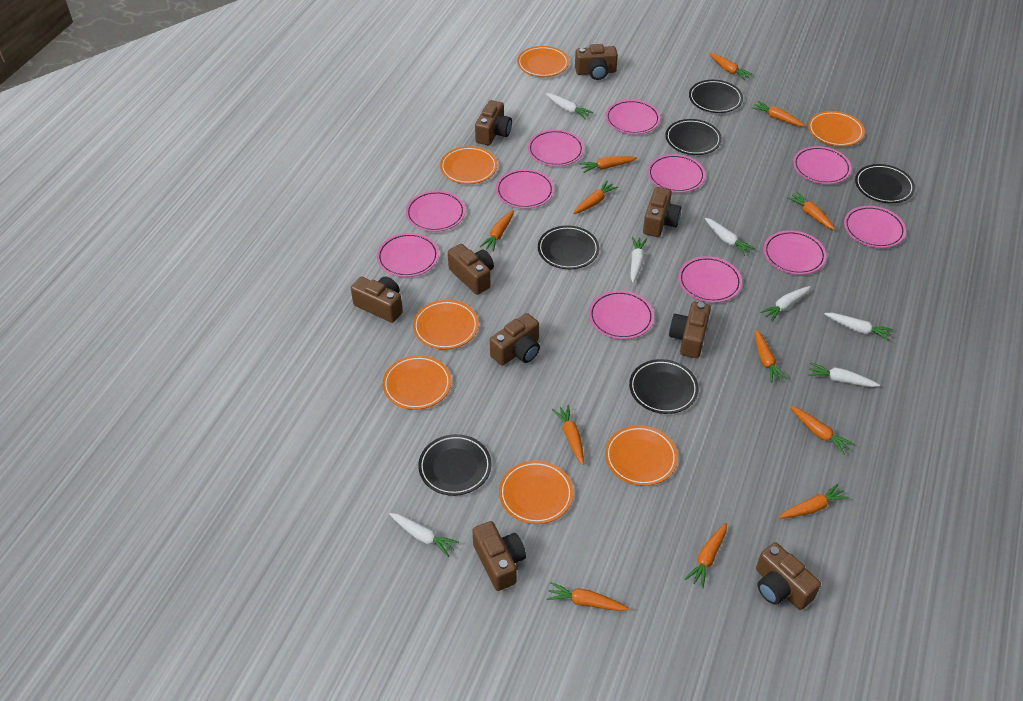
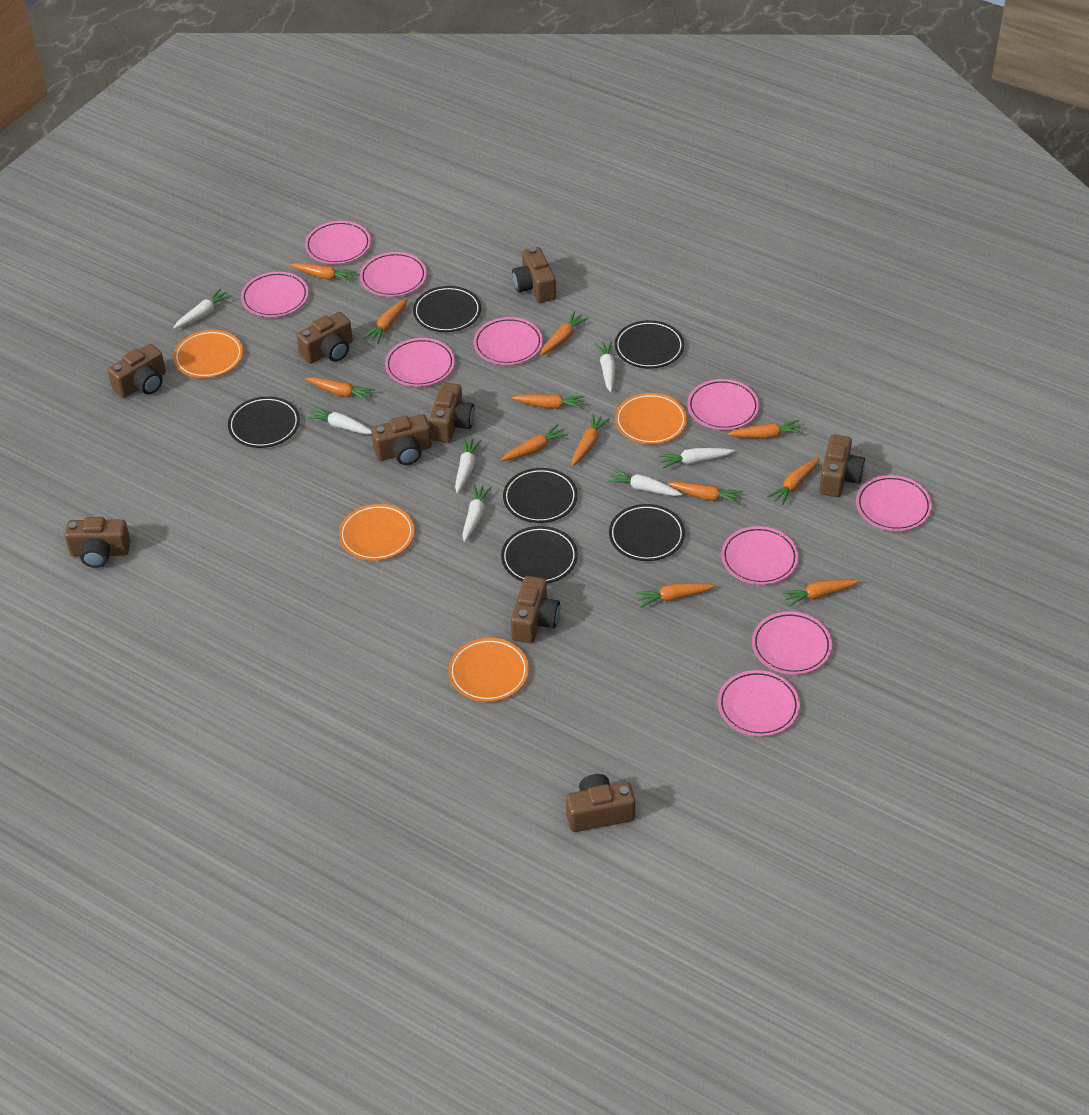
orange plate: 7 -> 4
pink plate: 11 -> 10

